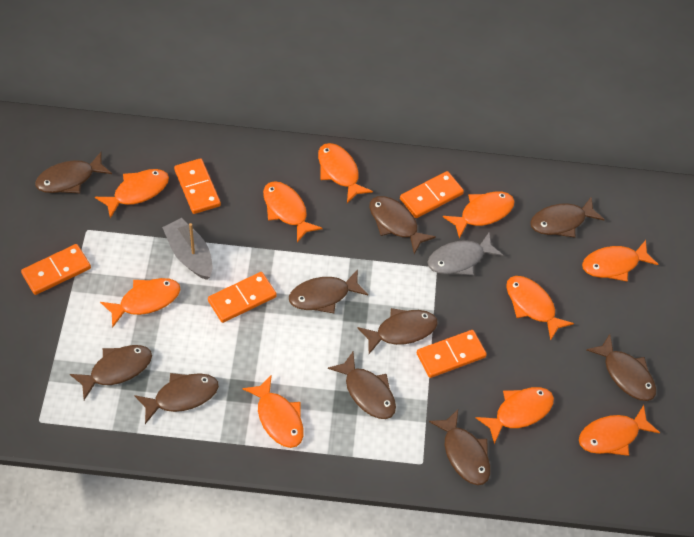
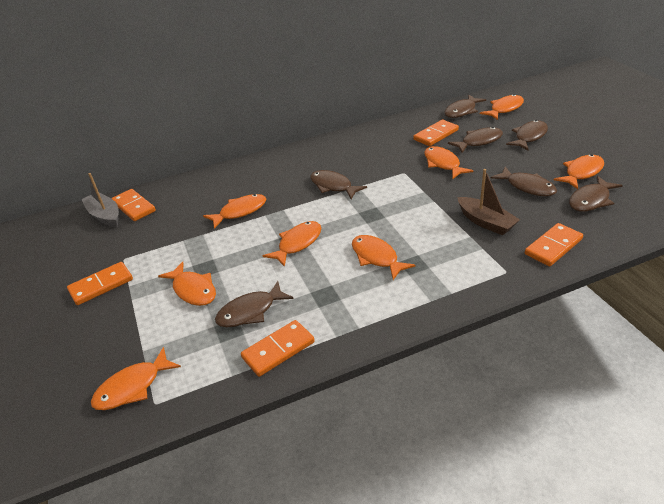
brown boat: 0 -> 1
brown fish: 10 -> 7
grey fish: 1 -> 0
orange fish: 10 -> 8

